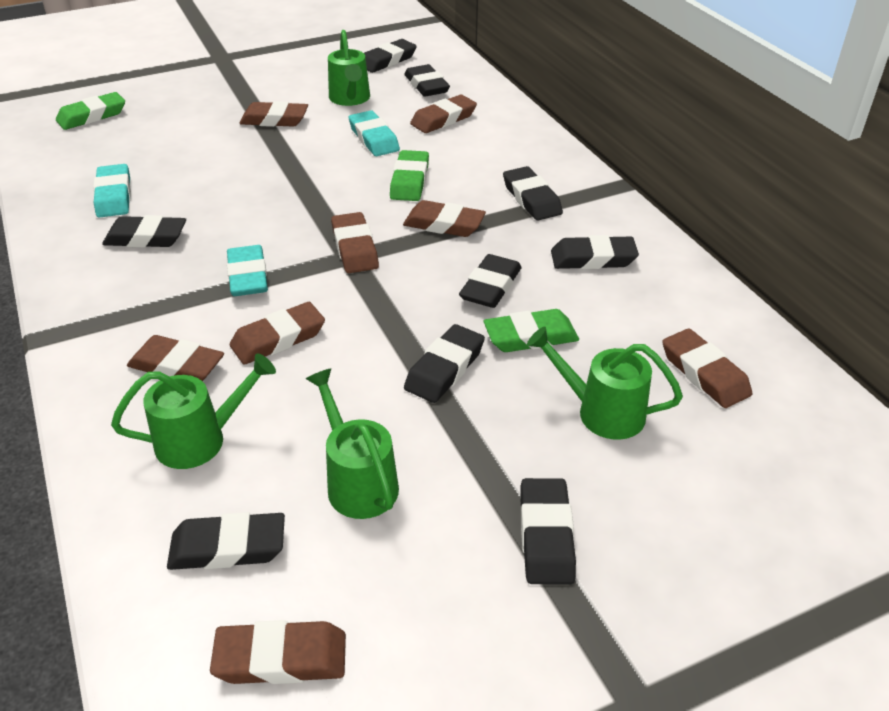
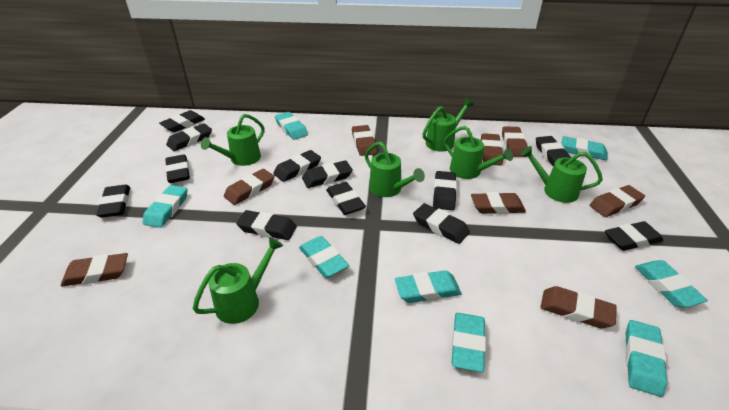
black eraser: 9 -> 12
green eraser: 3 -> 0
green watering can: 4 -> 6
turquoise eraser: 3 -> 8

